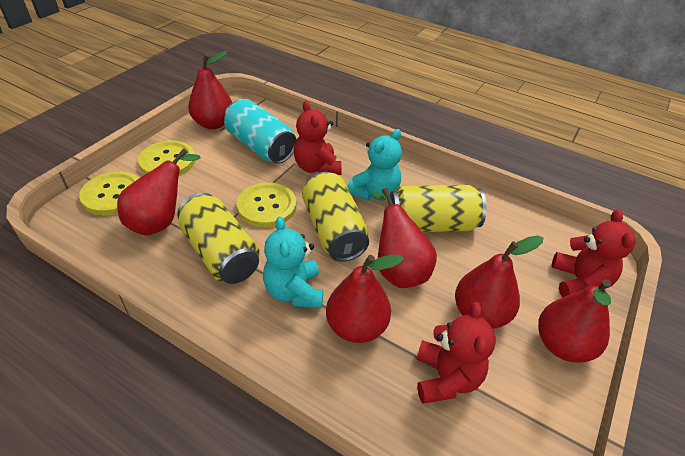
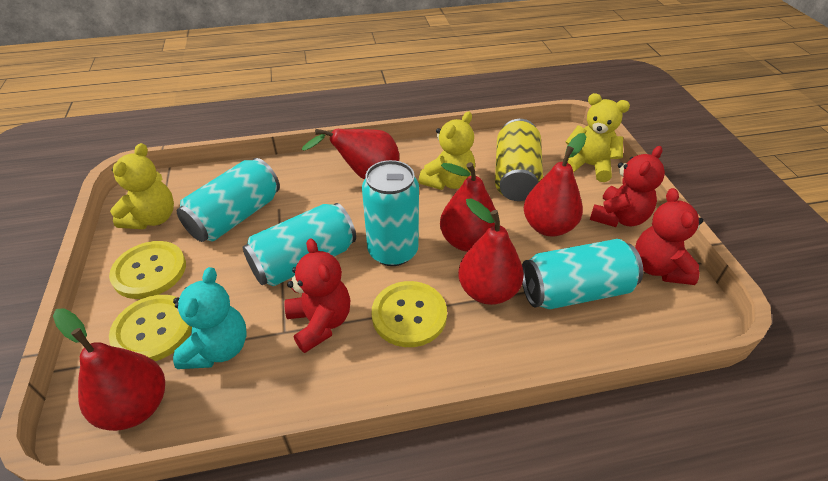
red pear: 6 -> 5
turquoise can: 1 -> 4
turquoise teddy bear: 2 -> 1
yellow can: 3 -> 1
yellow teddy bear: 0 -> 3

